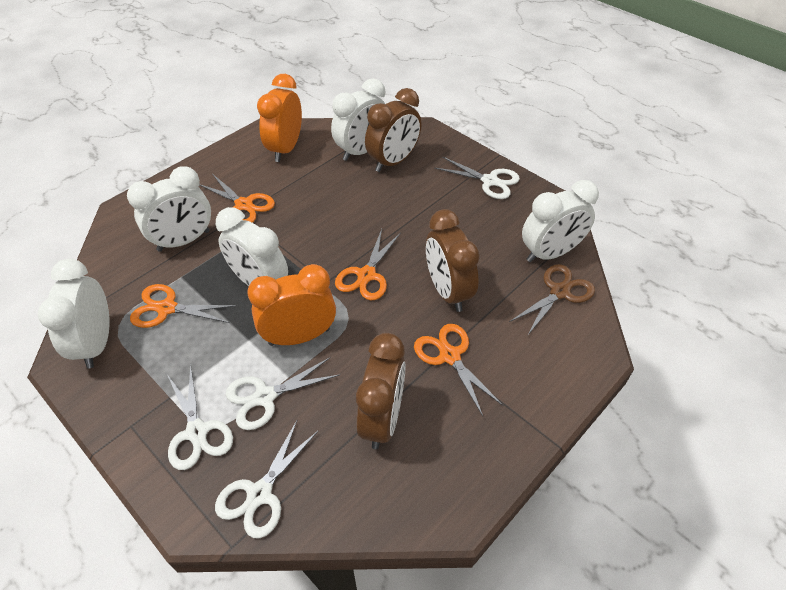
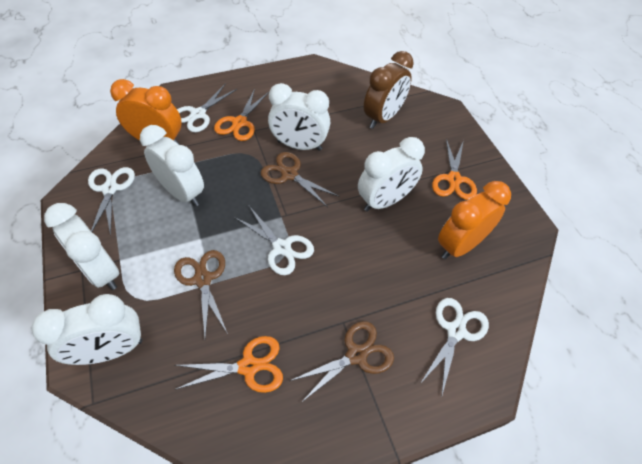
brown clock: 3 -> 1
brown scissors: 1 -> 3
orange scissors: 4 -> 3

